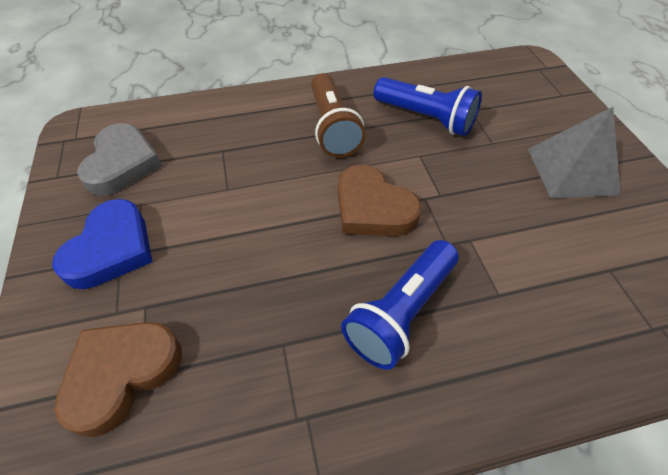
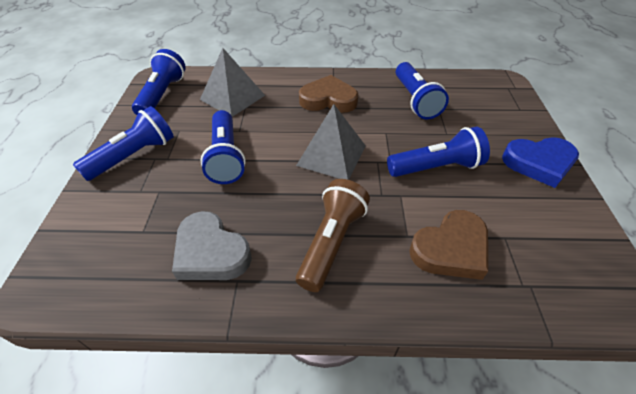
blue flashlight: 2 -> 5
grey pyramid: 1 -> 2

